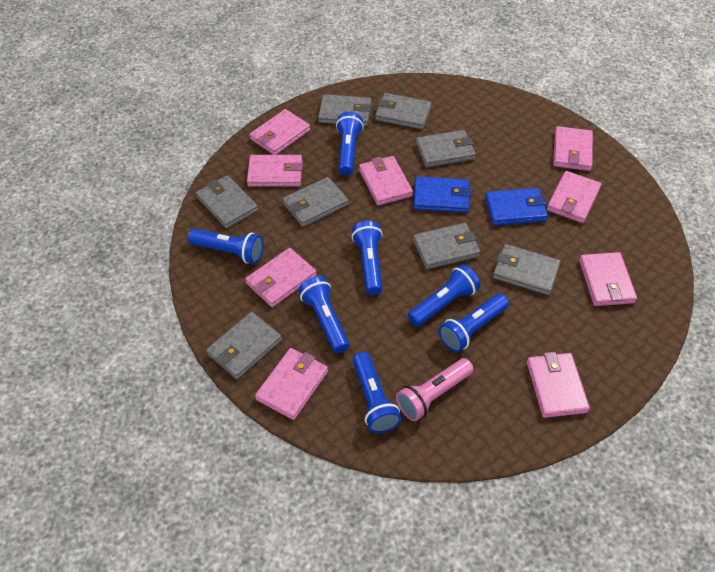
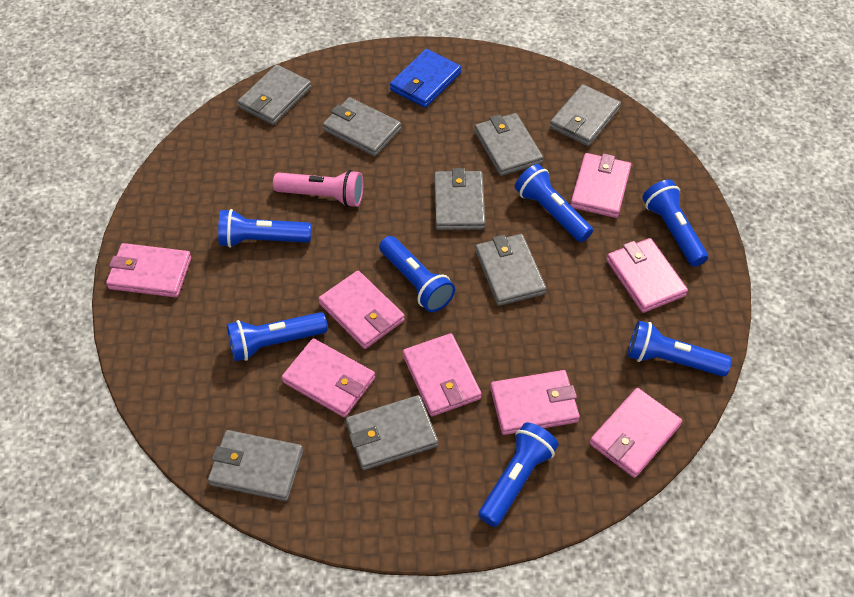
blue wallet: 2 -> 1
pink wallet: 9 -> 8

